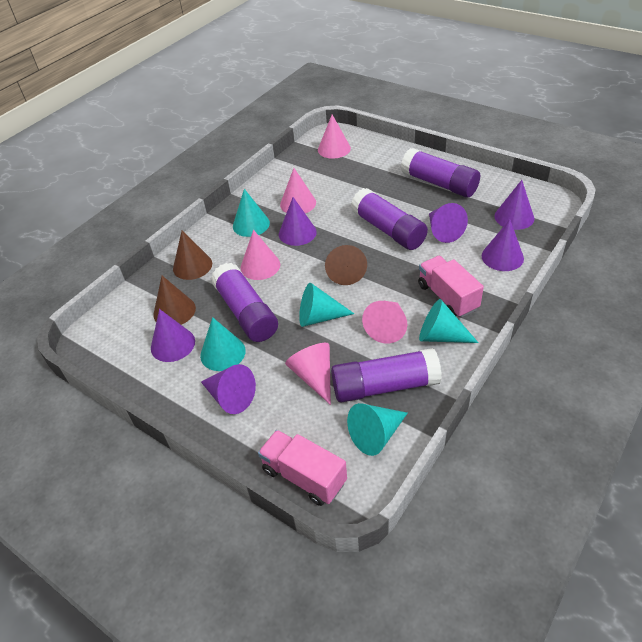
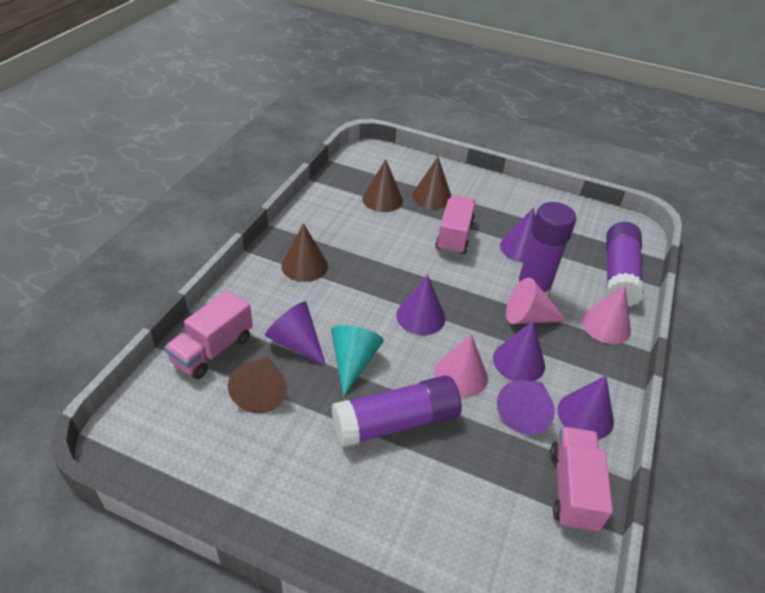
brown cone: 3 -> 4
pink cone: 5 -> 3
pink truck: 2 -> 3
purple glue stick: 4 -> 3
turquoise cone: 5 -> 1

